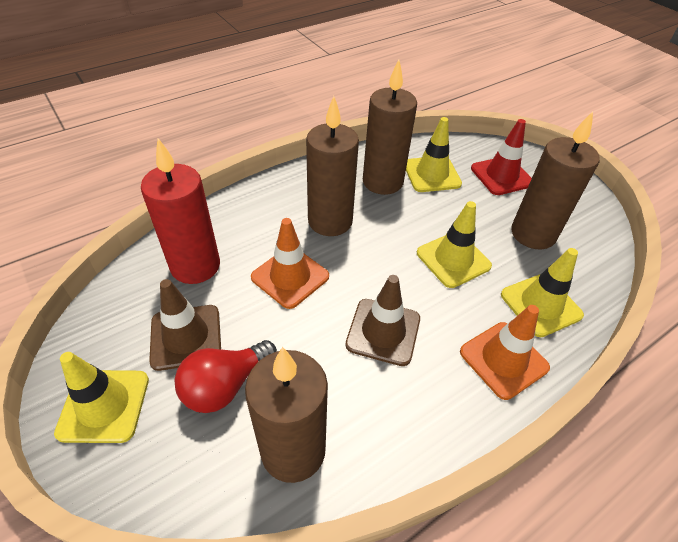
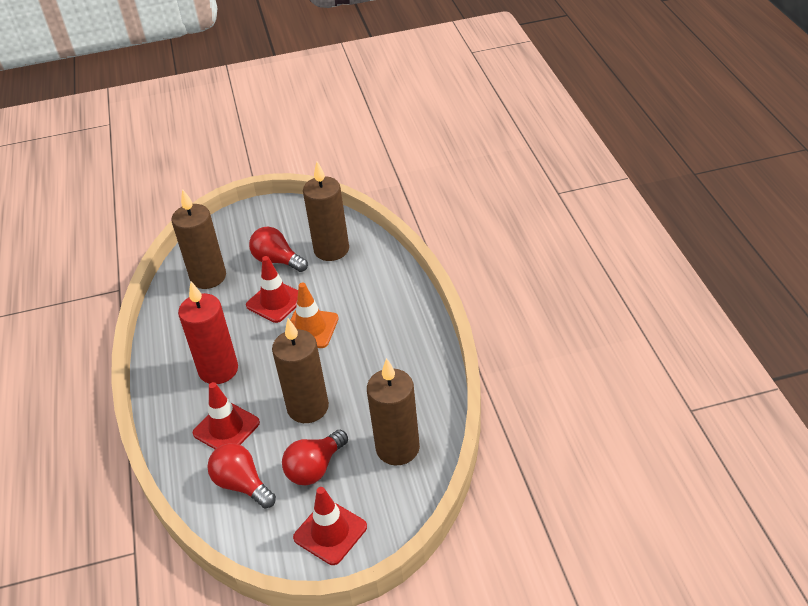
brown traffic cone: 2 -> 0
orange traffic cone: 2 -> 1
red light bulb: 1 -> 3
red traffic cone: 1 -> 3
yellow traffic cone: 4 -> 0

